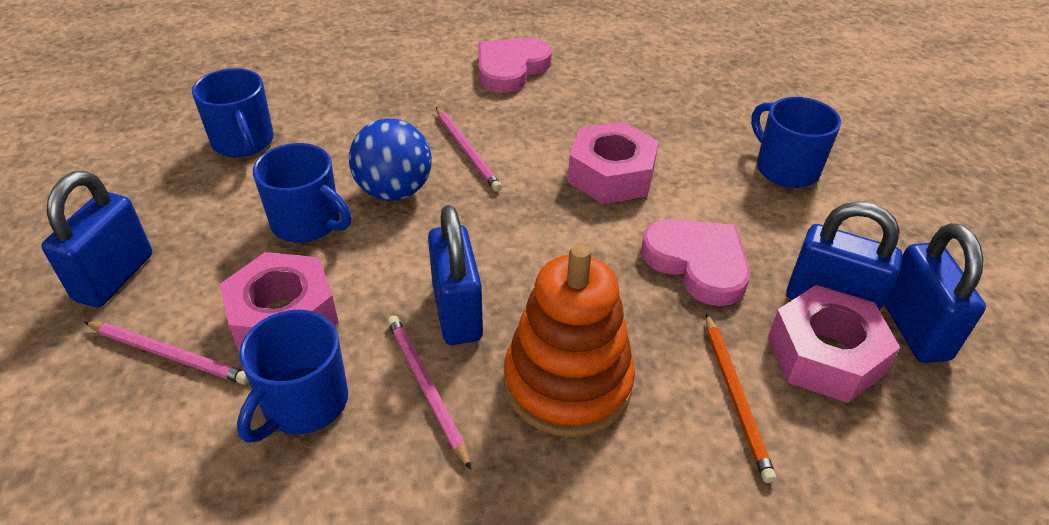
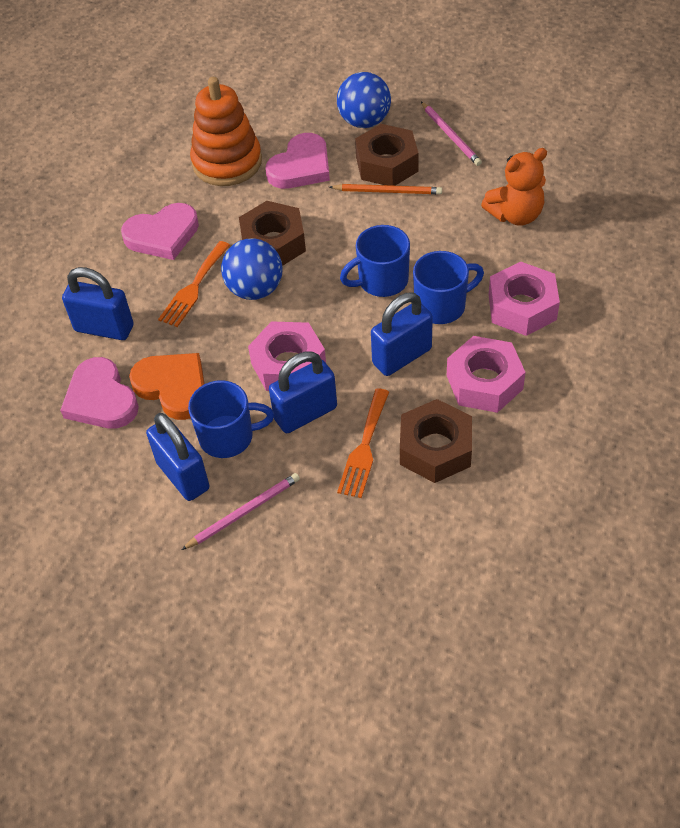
blue ball: 1 -> 2
blue mug: 4 -> 3
brown nut: 0 -> 3
orange fork: 0 -> 2
orange heart: 0 -> 1
orange teddy bear: 0 -> 1
pink heart: 2 -> 3
pink pencil: 3 -> 2

